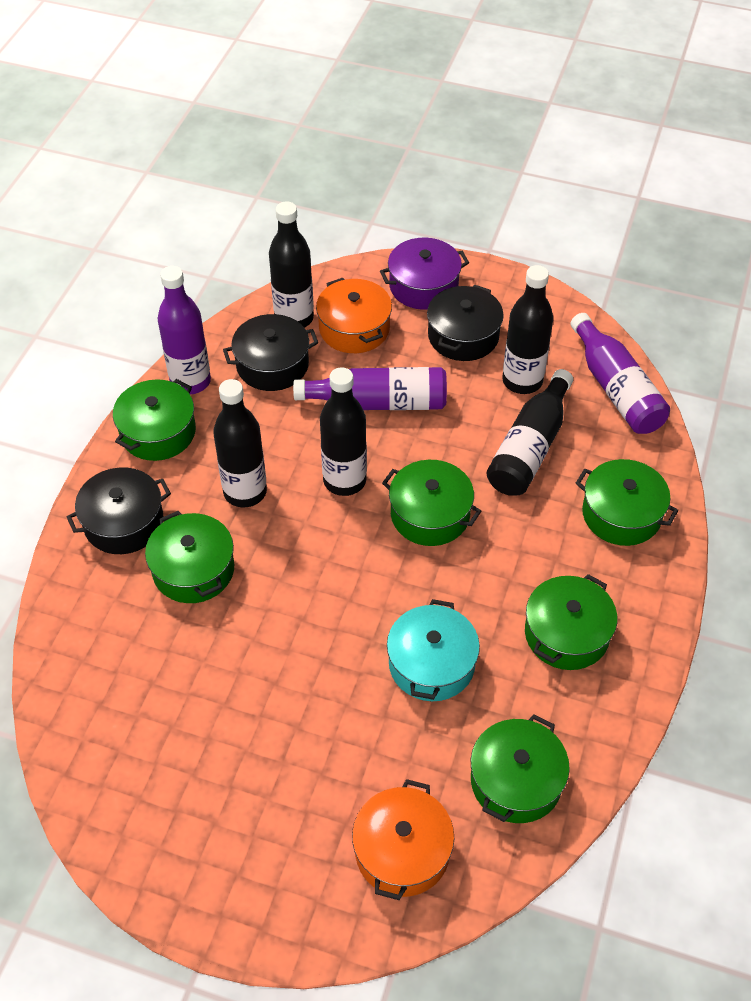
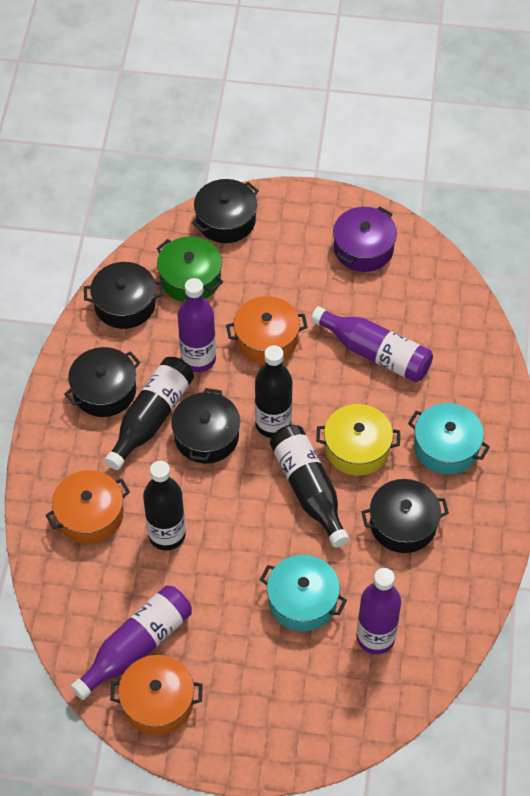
black bottle: 5 -> 4
black pot: 3 -> 5
green pot: 6 -> 1
orange pot: 2 -> 3
purple bottle: 3 -> 4
turquoise pot: 1 -> 2
yellow pot: 0 -> 1

